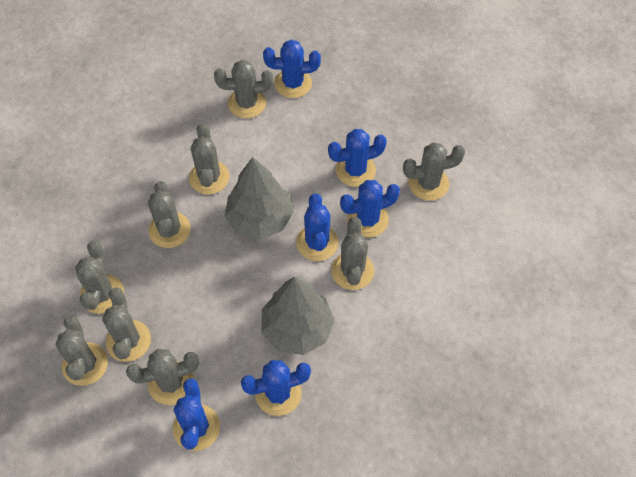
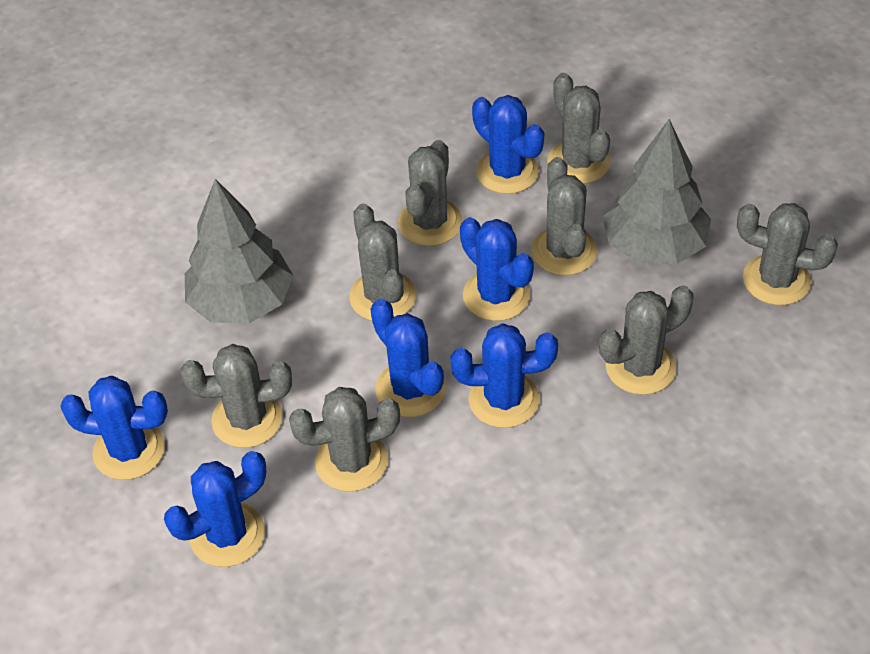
grey cactus: 9 -> 8

